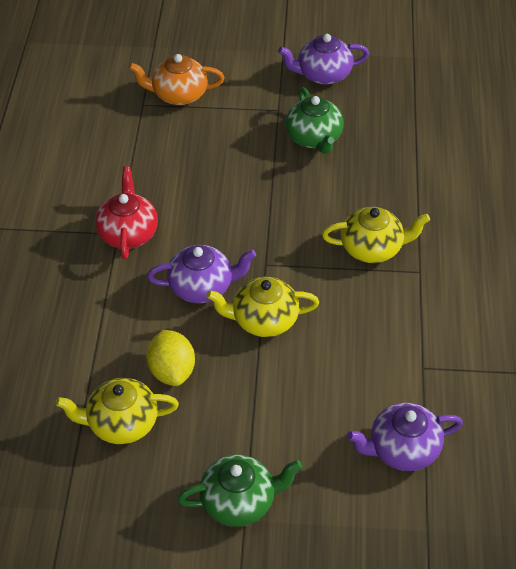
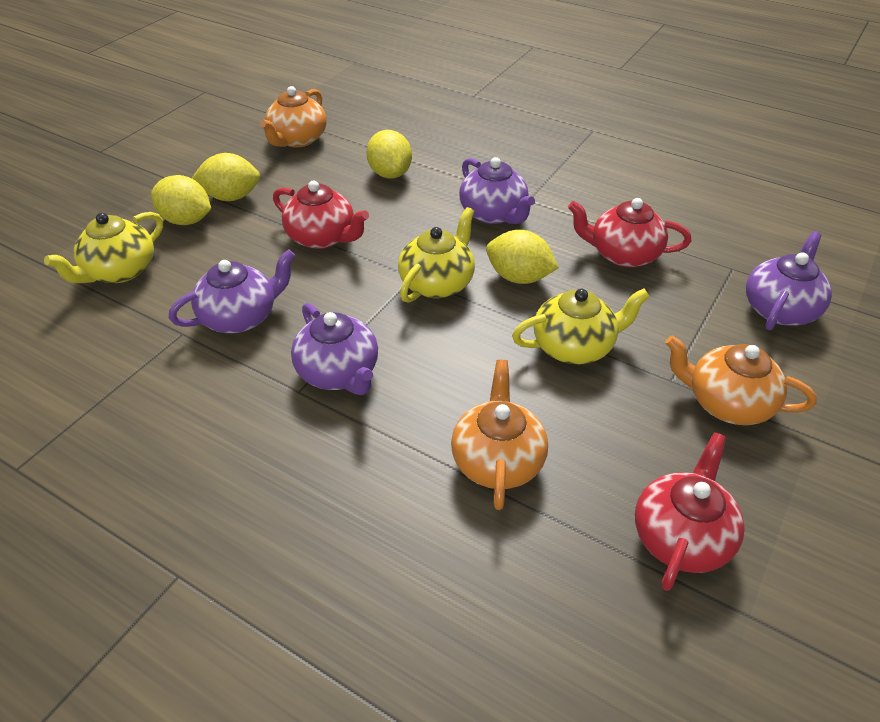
green teapot: 2 -> 0
orange teapot: 1 -> 3
purple teapot: 3 -> 4
red teapot: 1 -> 3
yellow lemon: 1 -> 4

